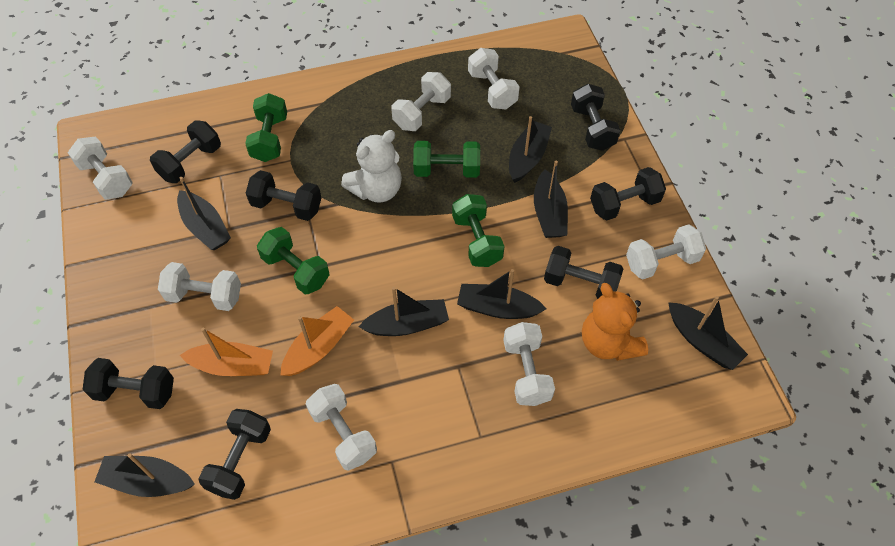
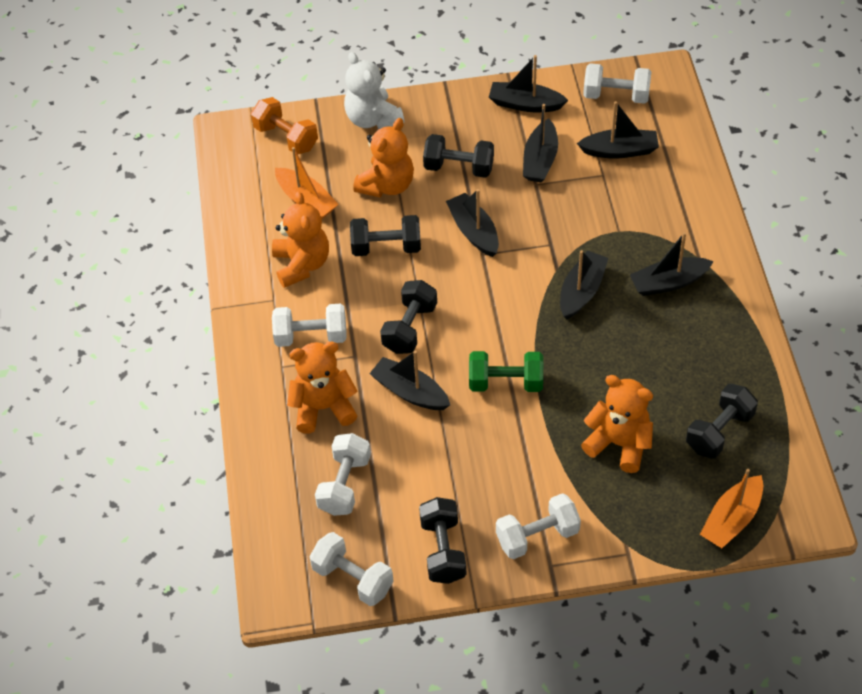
black dumbbell: 7 -> 5
green dumbbell: 4 -> 1
orange dumbbell: 0 -> 1
orange teddy bear: 1 -> 4
white dumbbell: 7 -> 5

